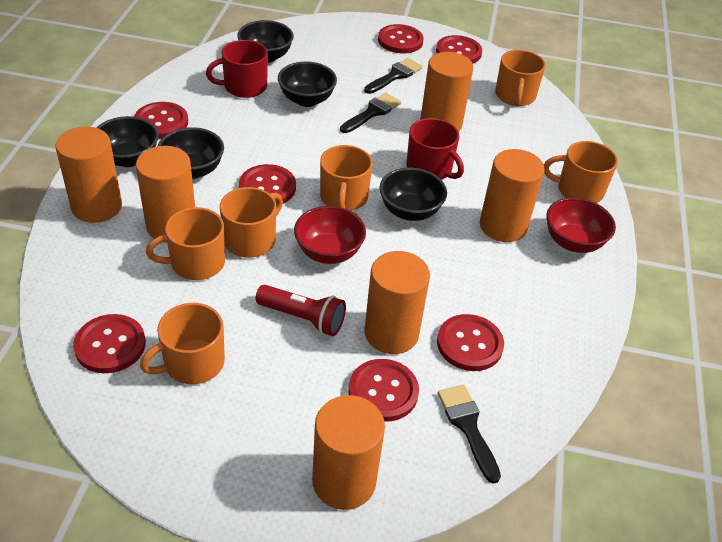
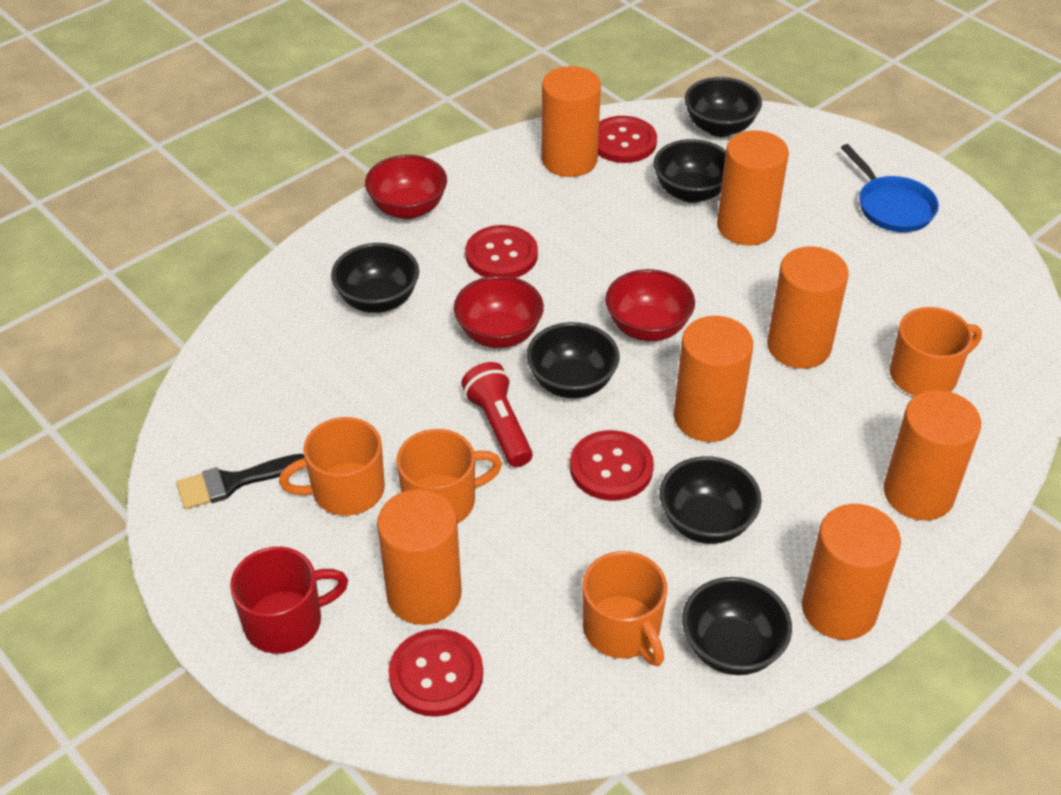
black bowl: 5 -> 6
black brush: 3 -> 1
blue pan: 0 -> 1
orange cylinder: 6 -> 7
orange mug: 6 -> 4
red bowl: 2 -> 3
red button: 7 -> 4
red mug: 2 -> 1

